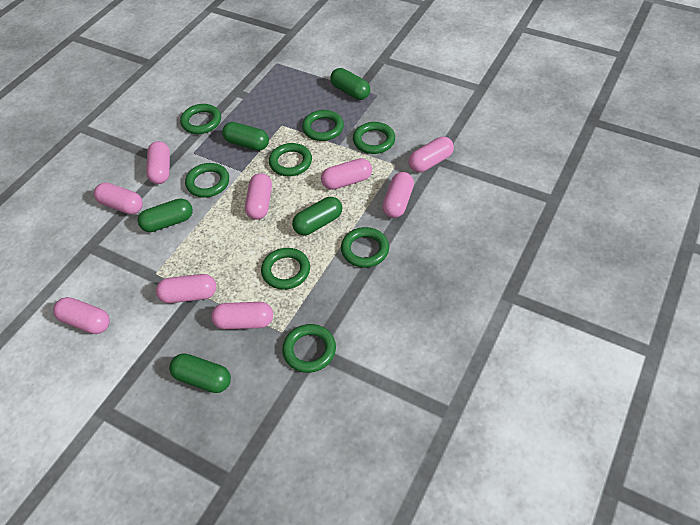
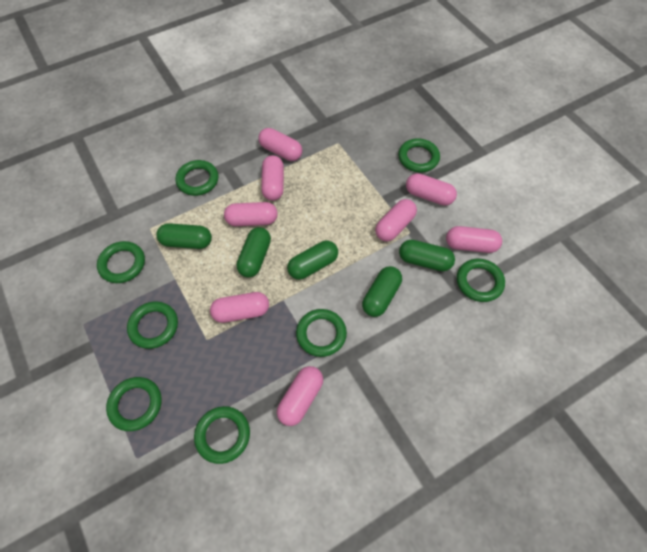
pink capsule: 9 -> 8

